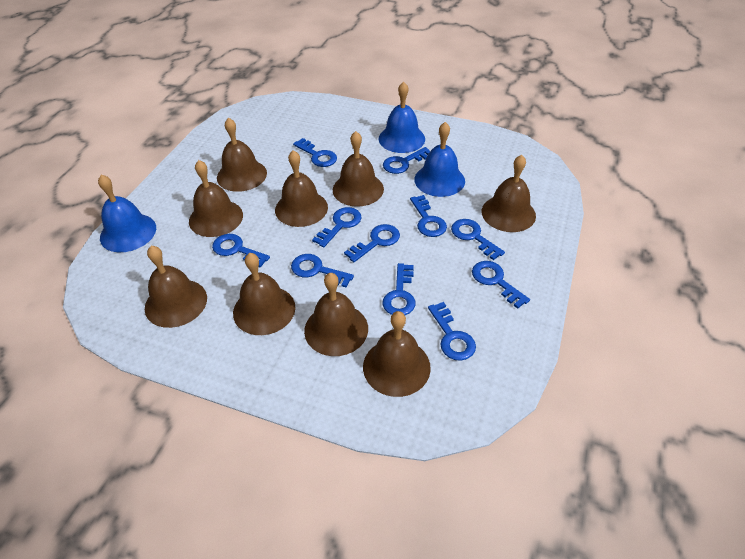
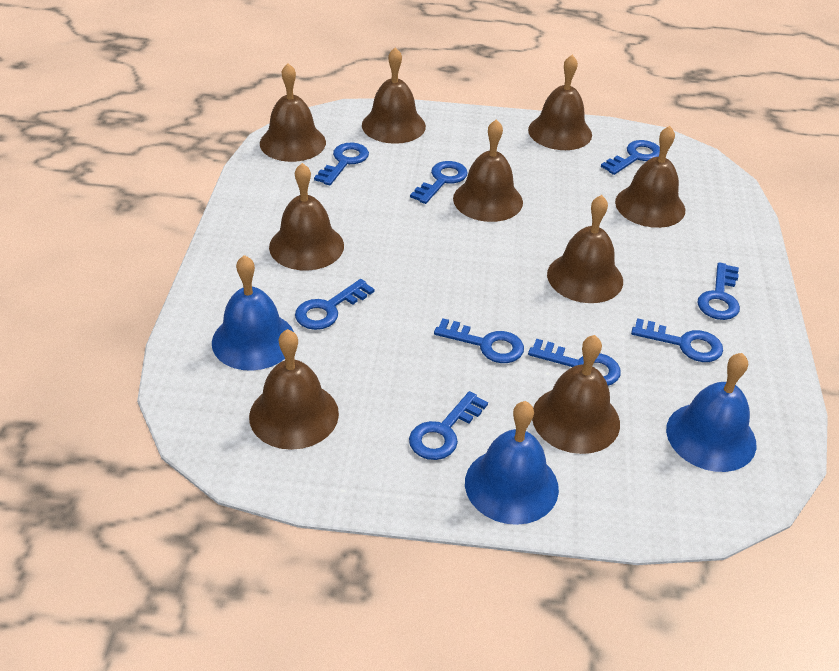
blue key: 11 -> 9

